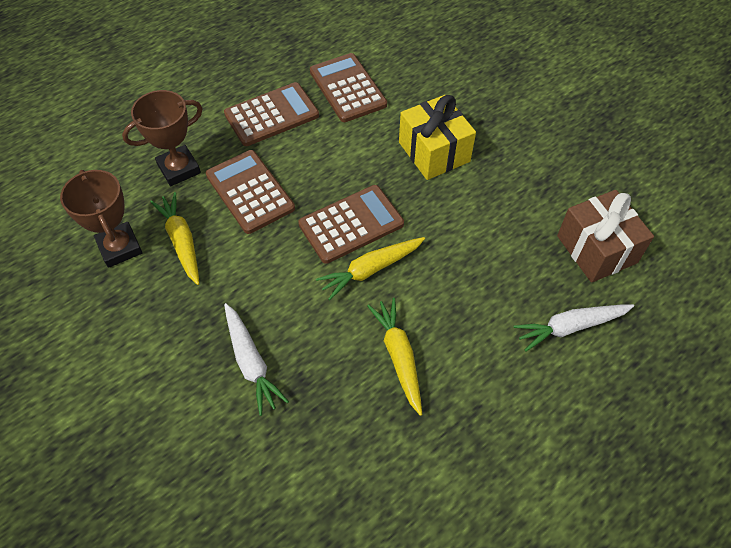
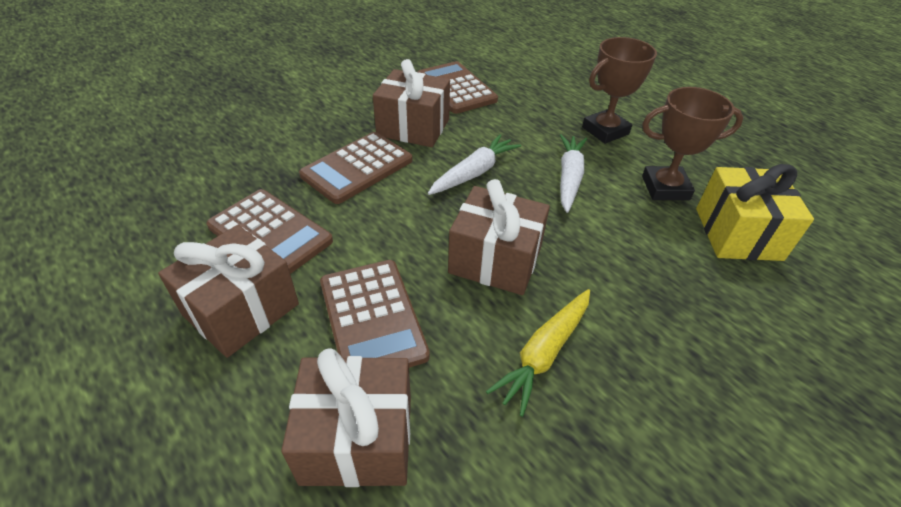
brown gift: 1 -> 4
yellow carrot: 3 -> 1

